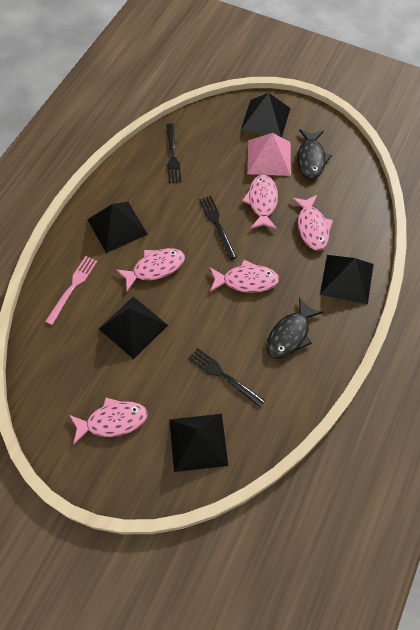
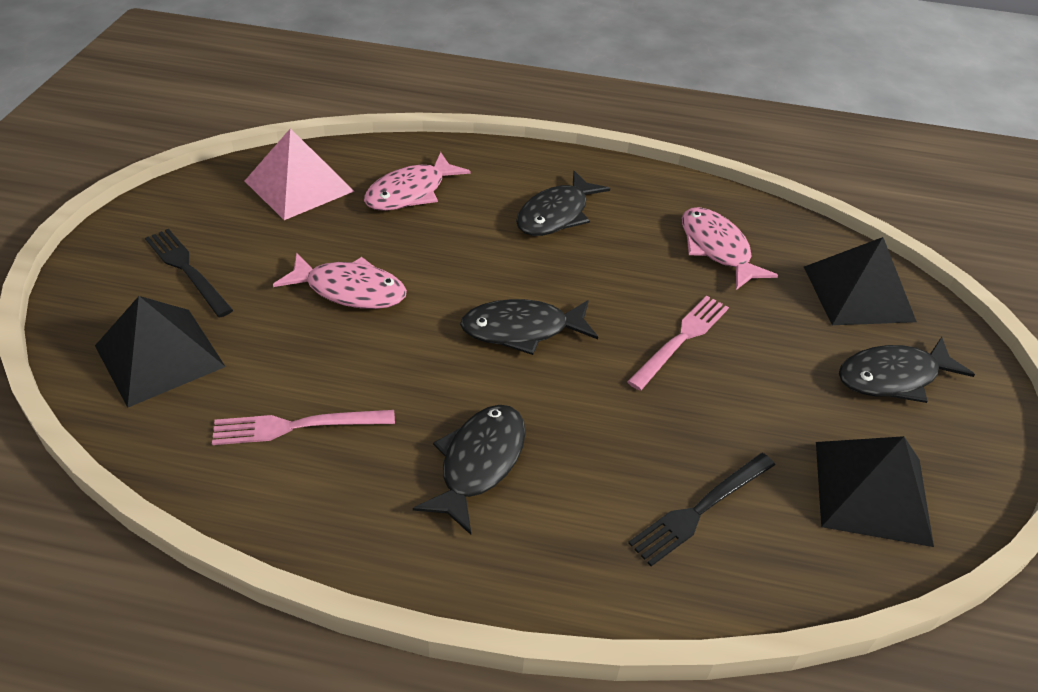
black fish: 2 -> 4
black fork: 3 -> 2
black pyramid: 5 -> 3
pink fish: 5 -> 3
pink fork: 1 -> 2

